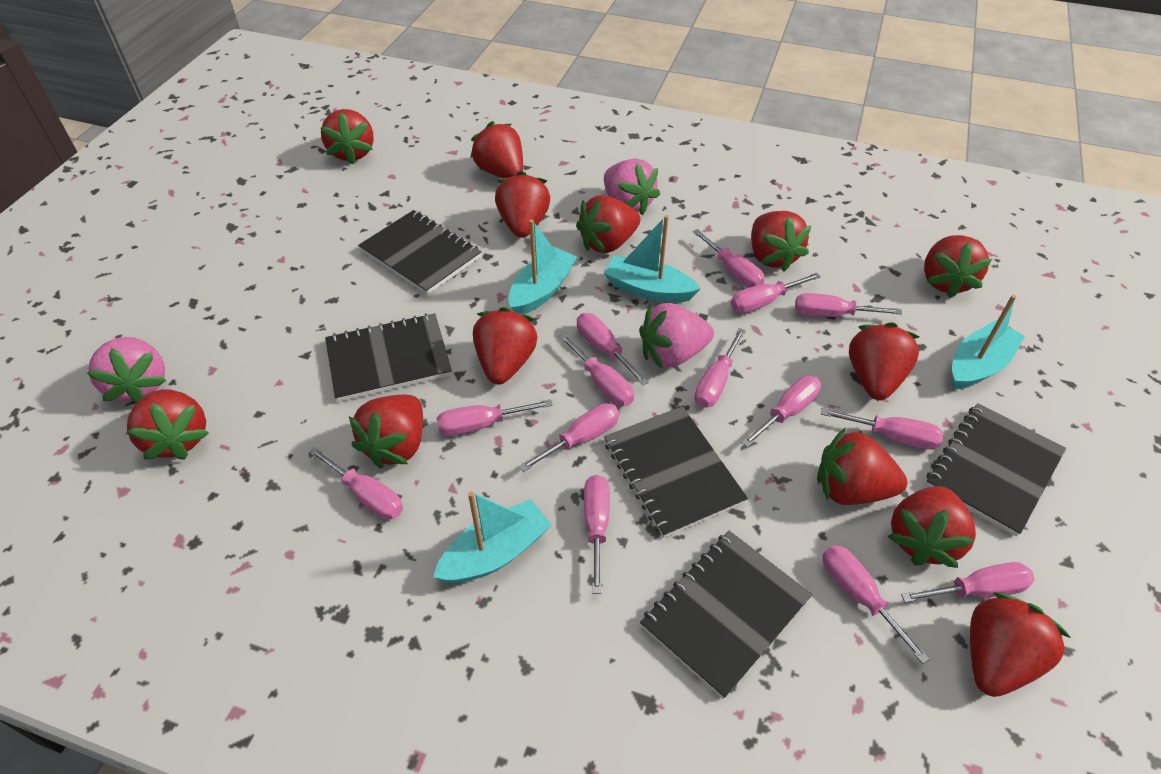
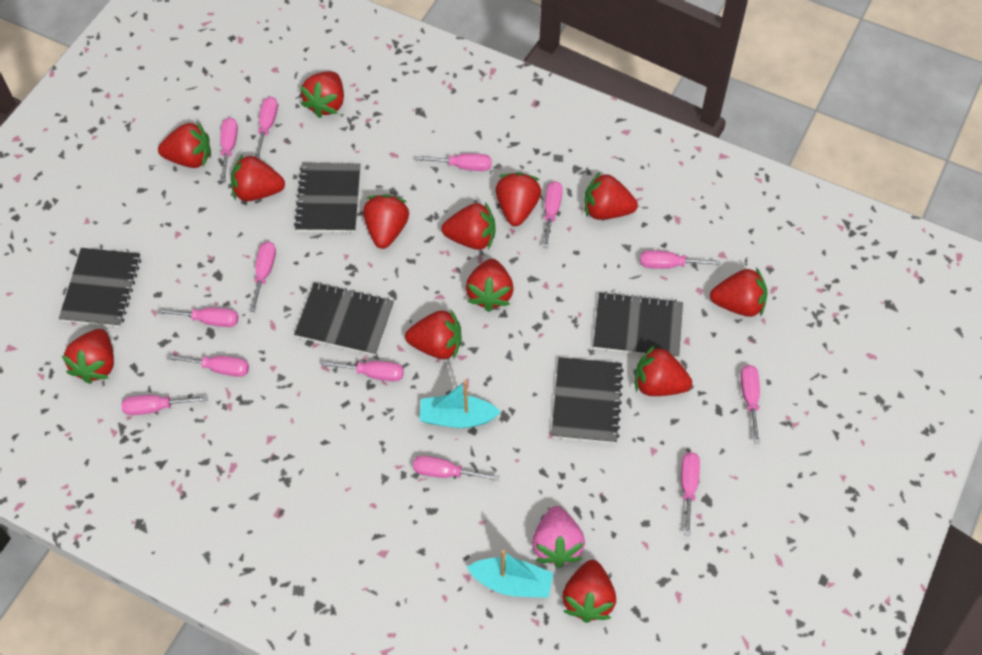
pink screwdriver: 14 -> 13
pink strawberry: 3 -> 1
turquoise boat: 4 -> 2

